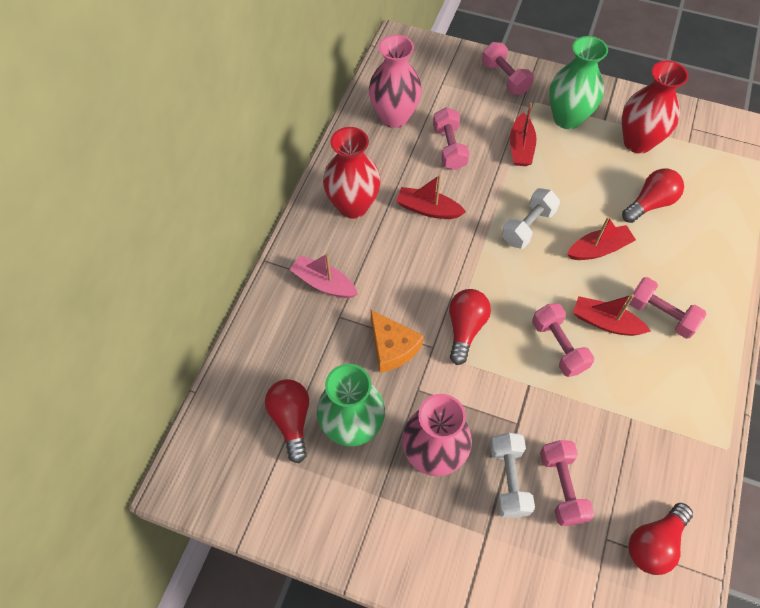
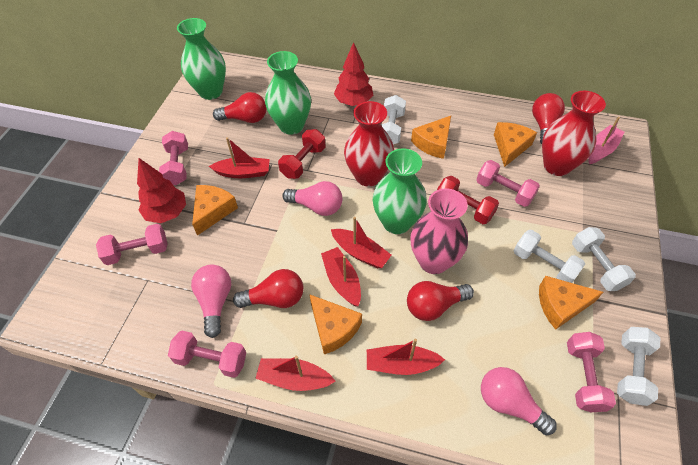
green vase: 2 -> 3
orange cheese: 1 -> 5
pink light bulb: 0 -> 3
pink vase: 2 -> 1
red boat: 4 -> 5
red dumbbell: 0 -> 2
red tree: 0 -> 2
white dumbbell: 2 -> 4

